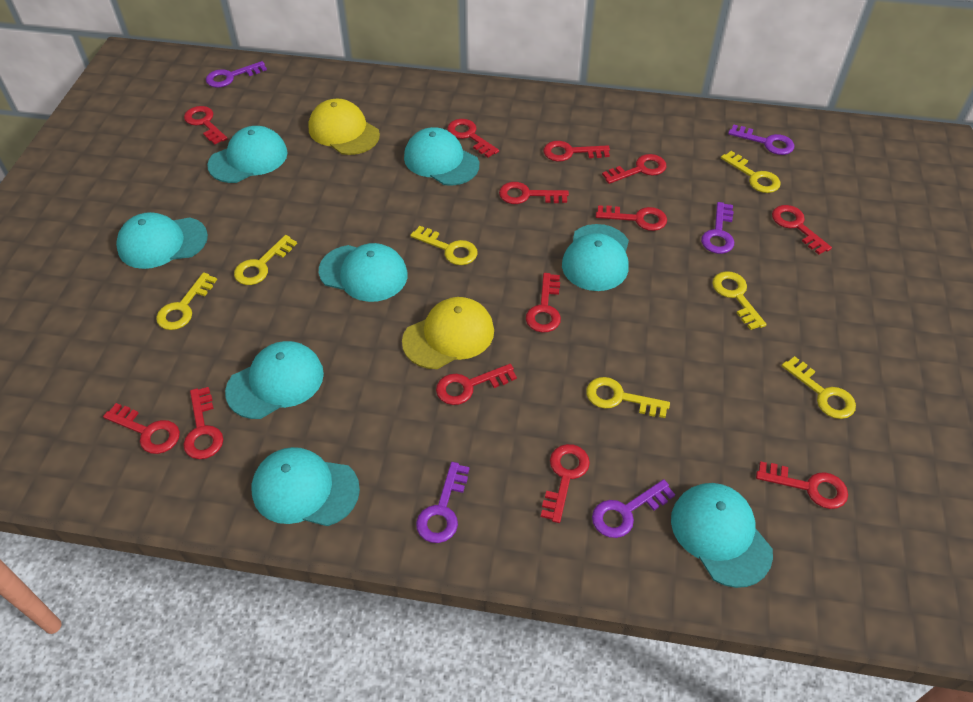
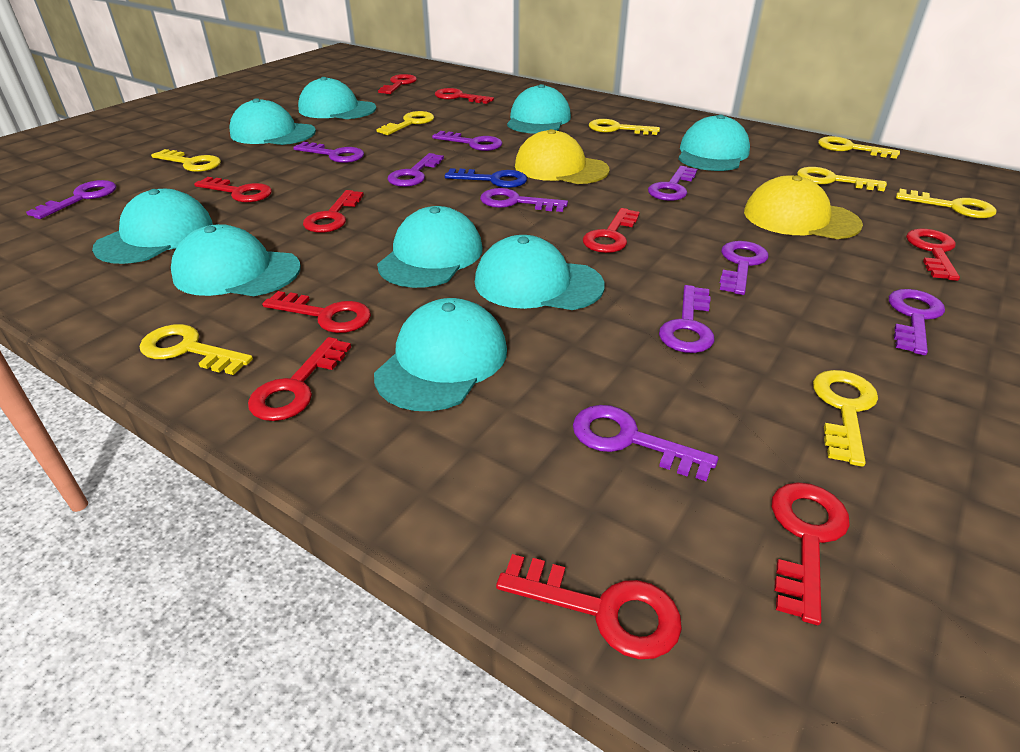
blue key: 0 -> 1
purple key: 5 -> 10
red key: 13 -> 10
turquoise cap: 8 -> 9
yellow key: 7 -> 8

